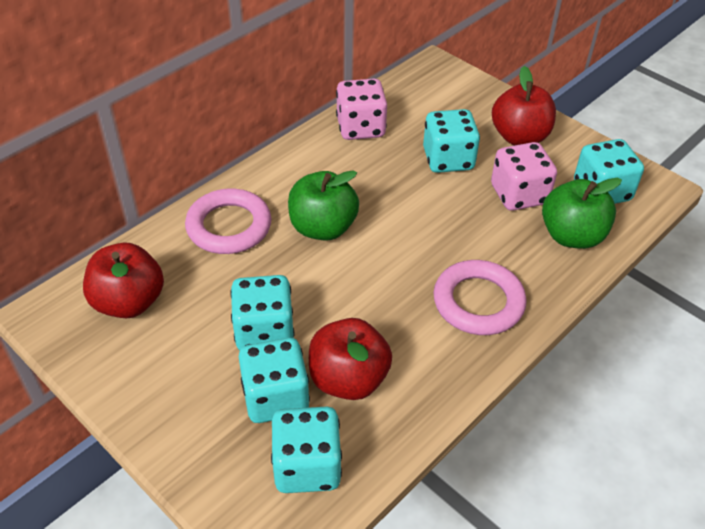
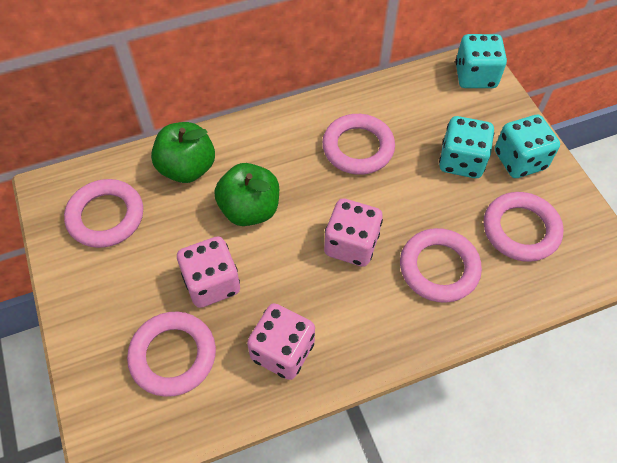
pink dice: 2 -> 3
pink ring: 2 -> 5
red apple: 3 -> 0
turquoise dice: 5 -> 3

